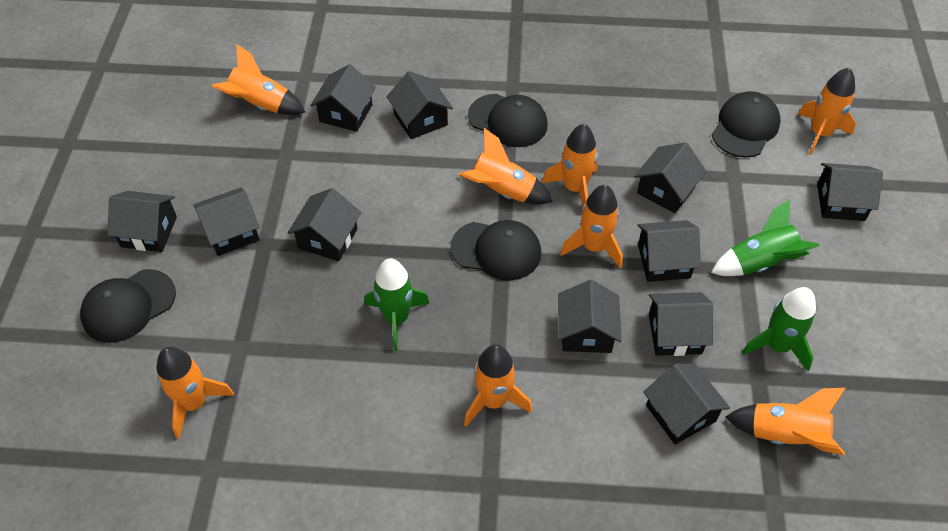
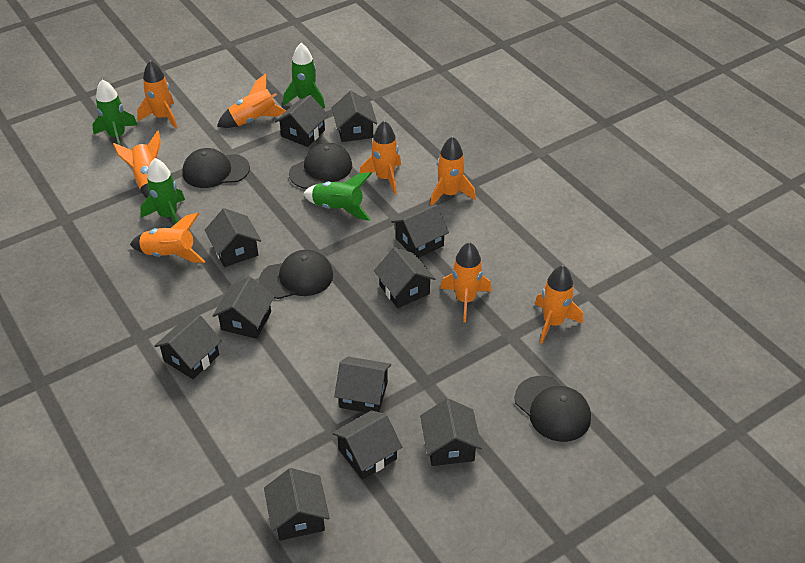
green rocket: 3 -> 4

